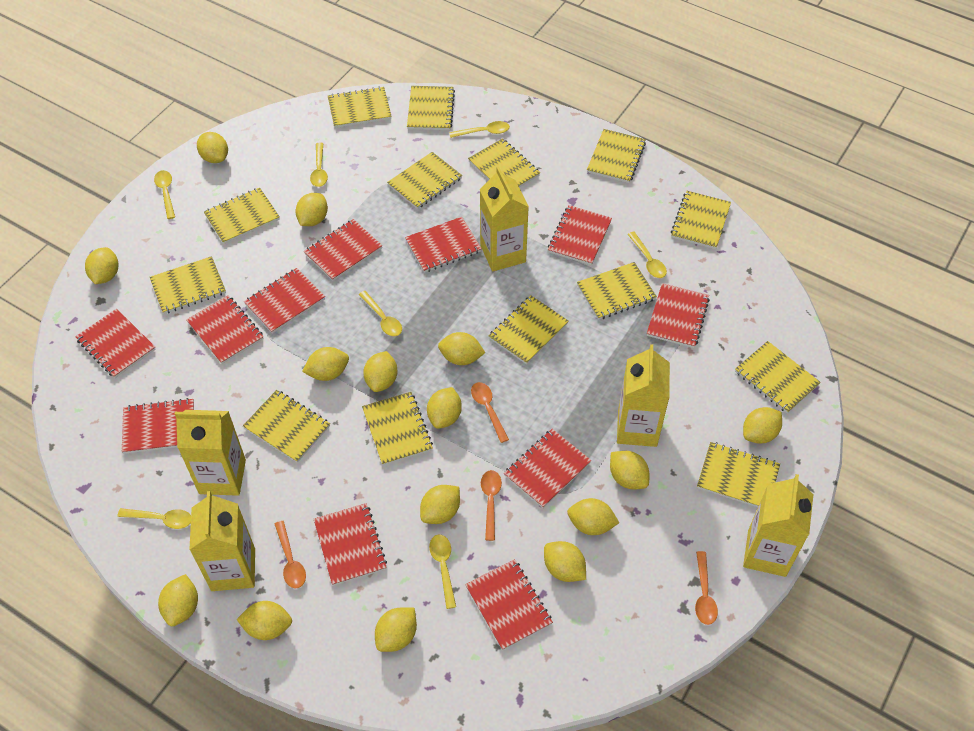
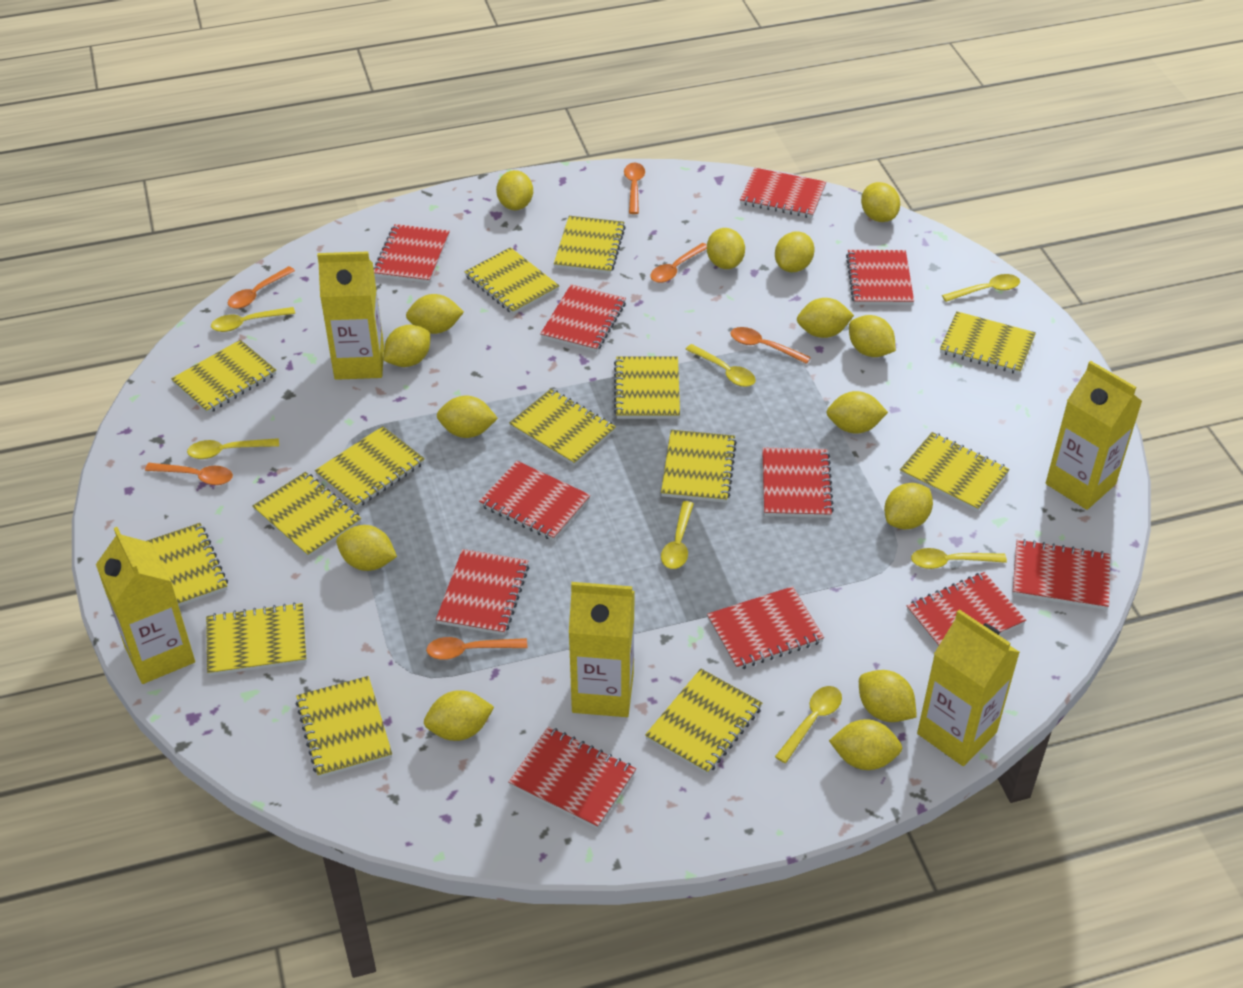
orange spoon: 4 -> 6

